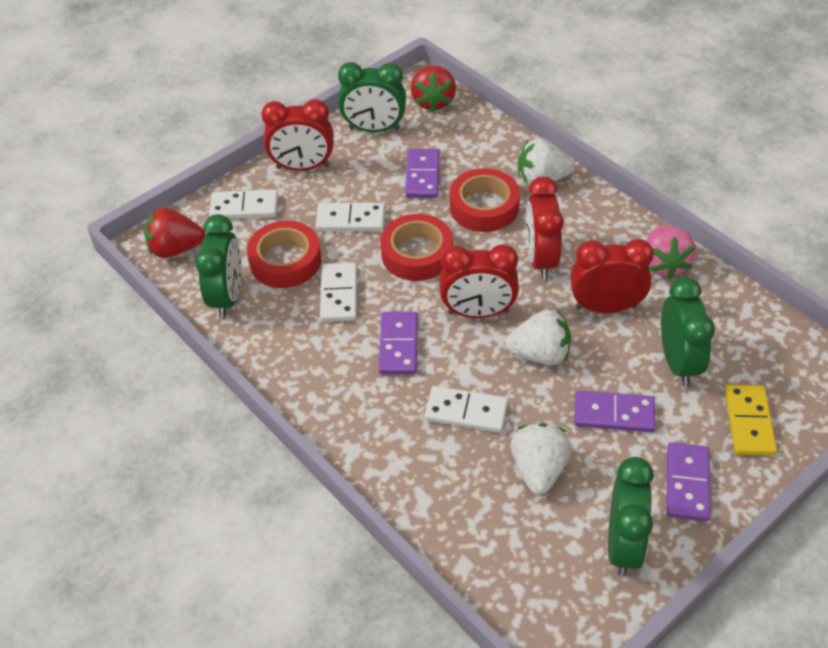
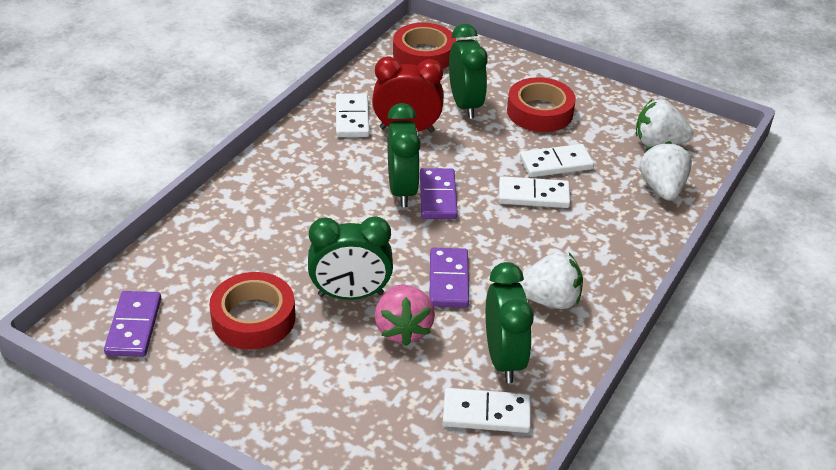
purple domino: 4 -> 3
red clock: 4 -> 1
red strawberry: 2 -> 0
yellow domino: 1 -> 0

